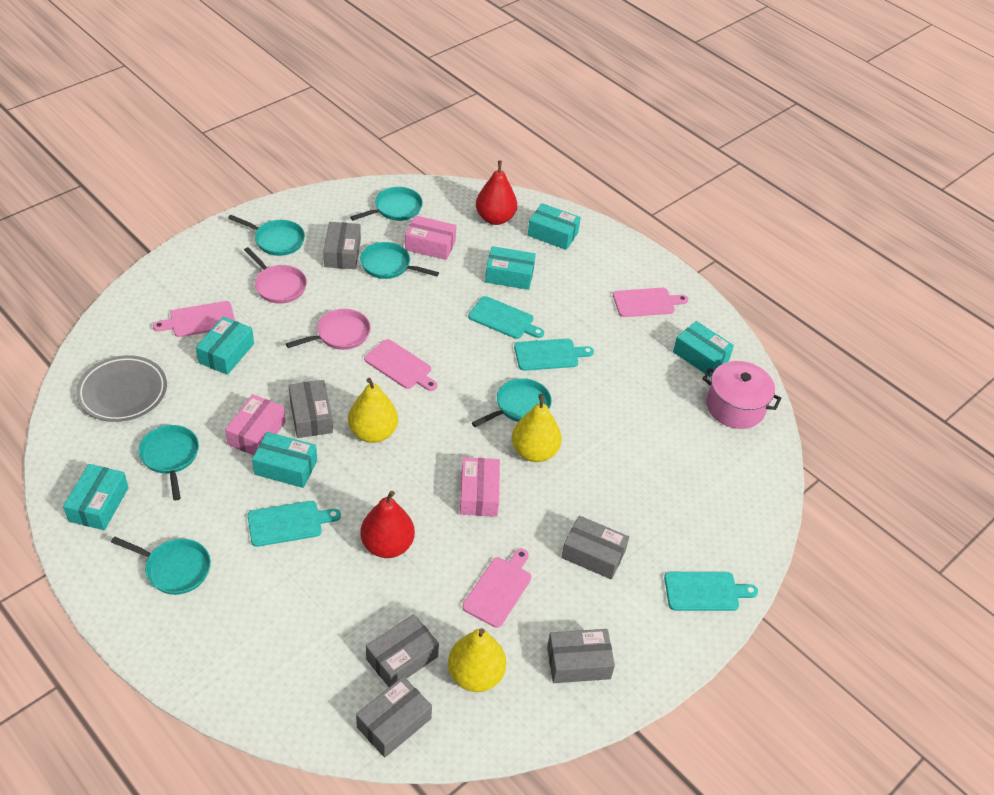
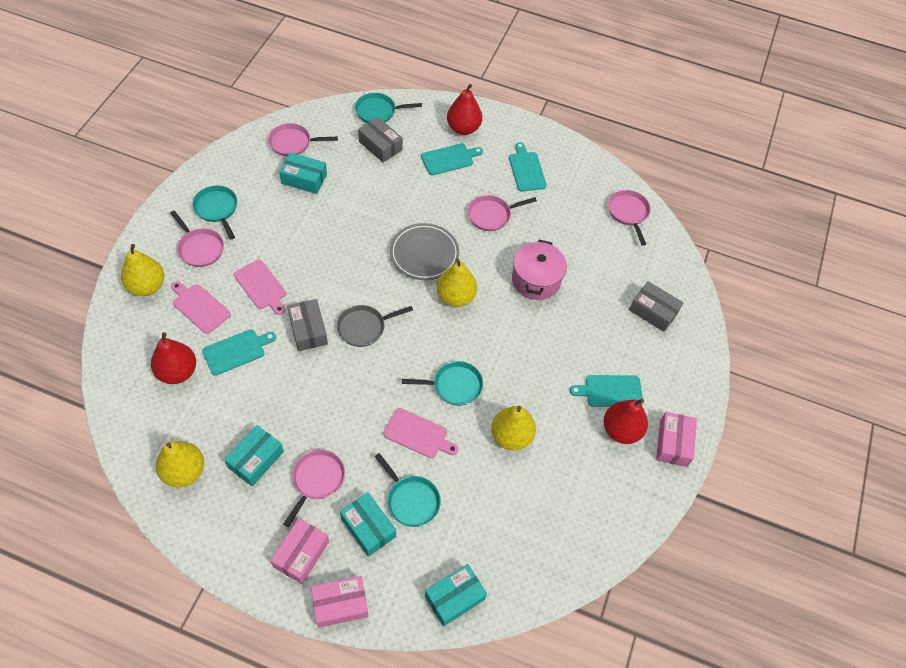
grey box: 6 -> 3
grey pan: 0 -> 1
pink cutting board: 4 -> 3
pink pan: 2 -> 5
red pear: 2 -> 3
turquoise box: 6 -> 4
turquoise pan: 6 -> 4
yellow pear: 3 -> 4

